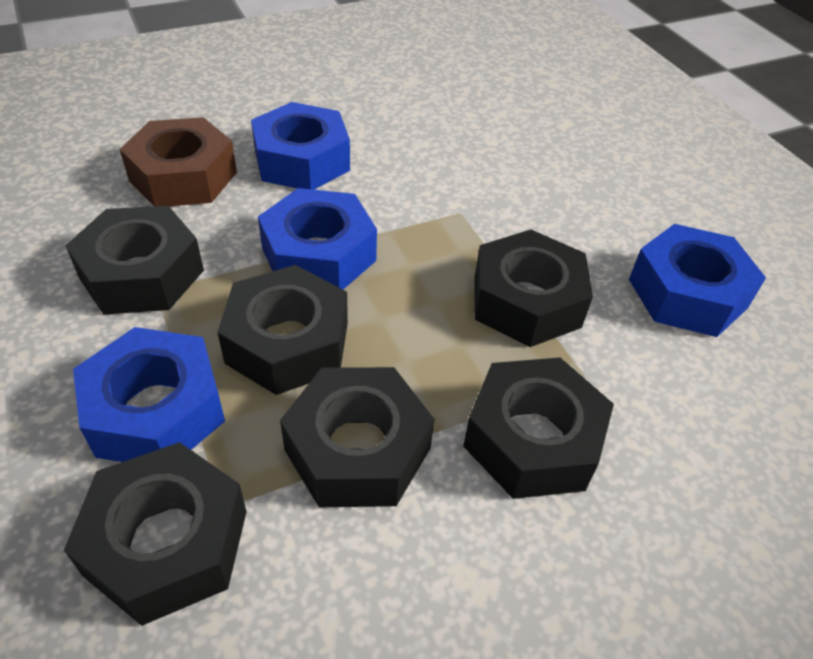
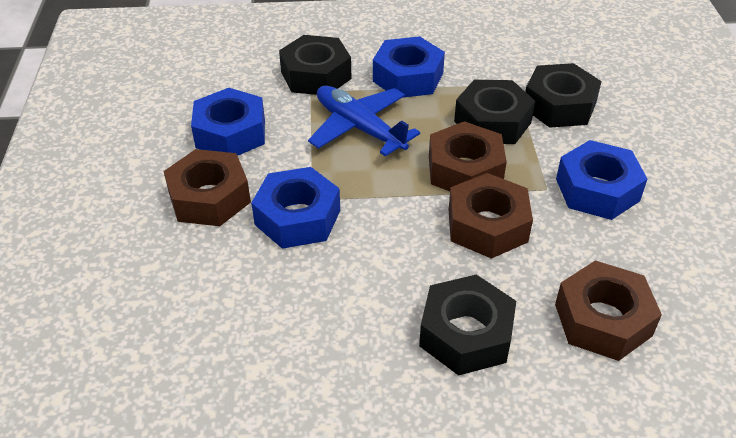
black nut: 6 -> 4
blue plane: 0 -> 1
brown nut: 1 -> 4

